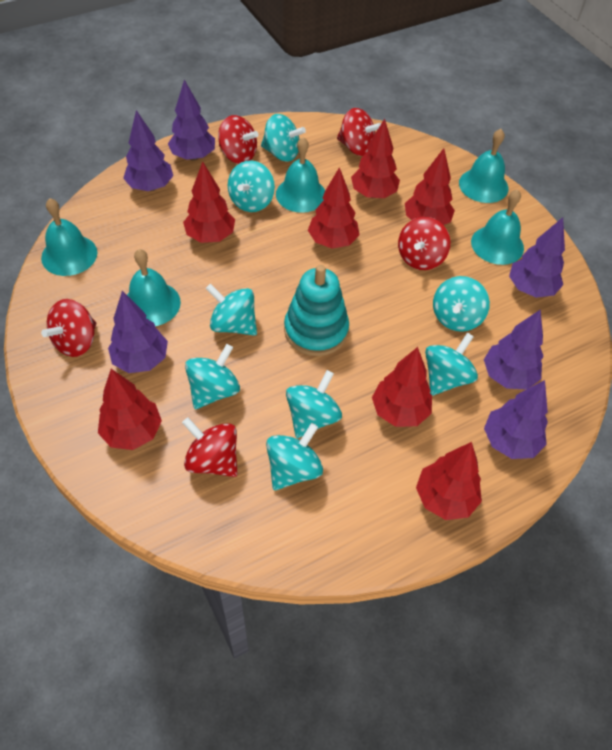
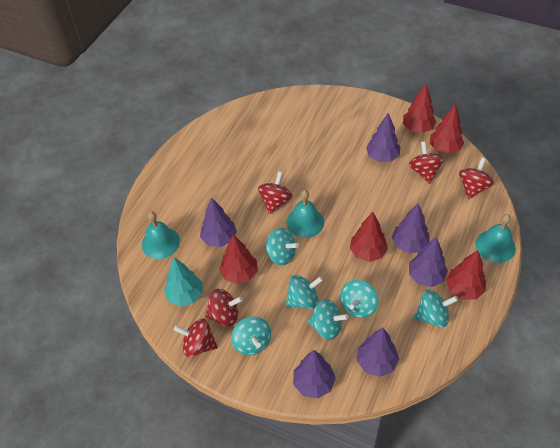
red tree: 7 -> 5
turquoise bell: 5 -> 3
turquoise spinning top: 8 -> 6
turquoise stacking toy: 1 -> 0
turquoise tree: 0 -> 1

